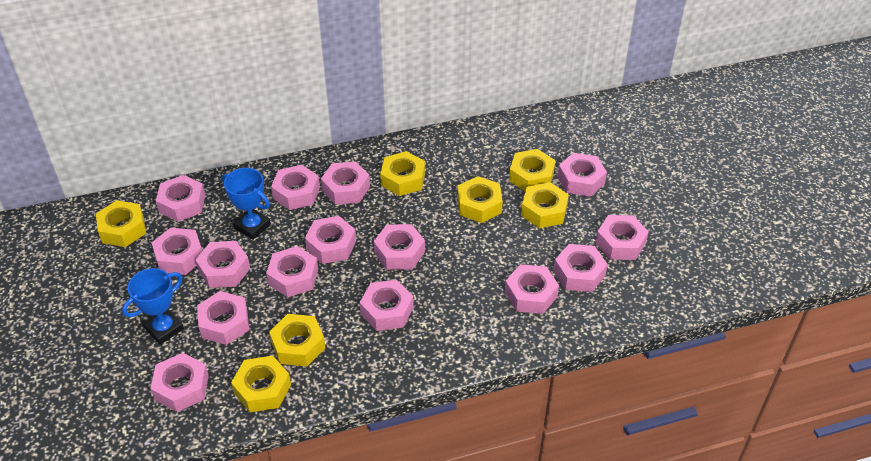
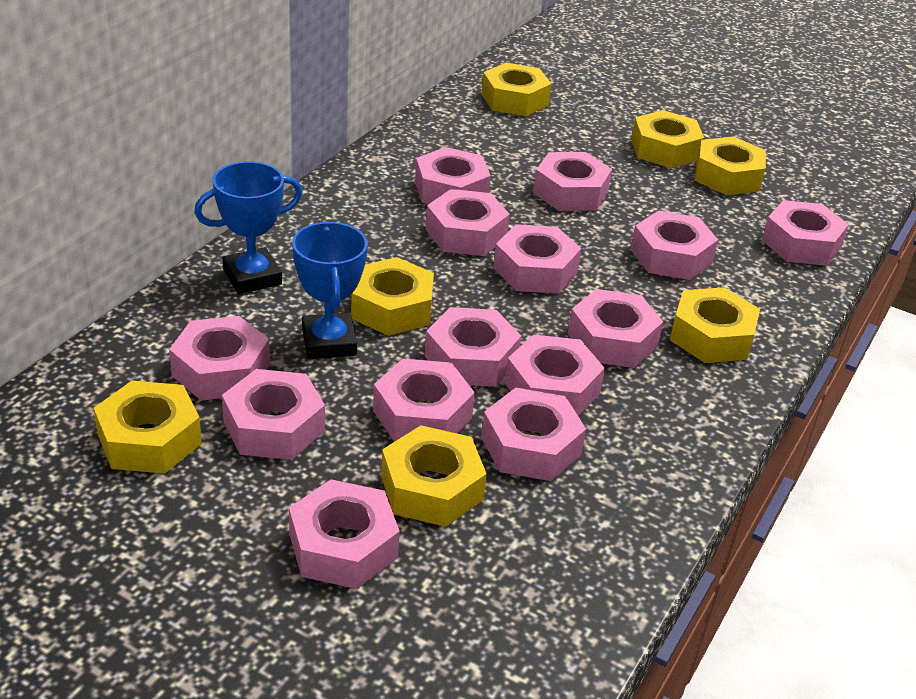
pink nut: 15 -> 14

